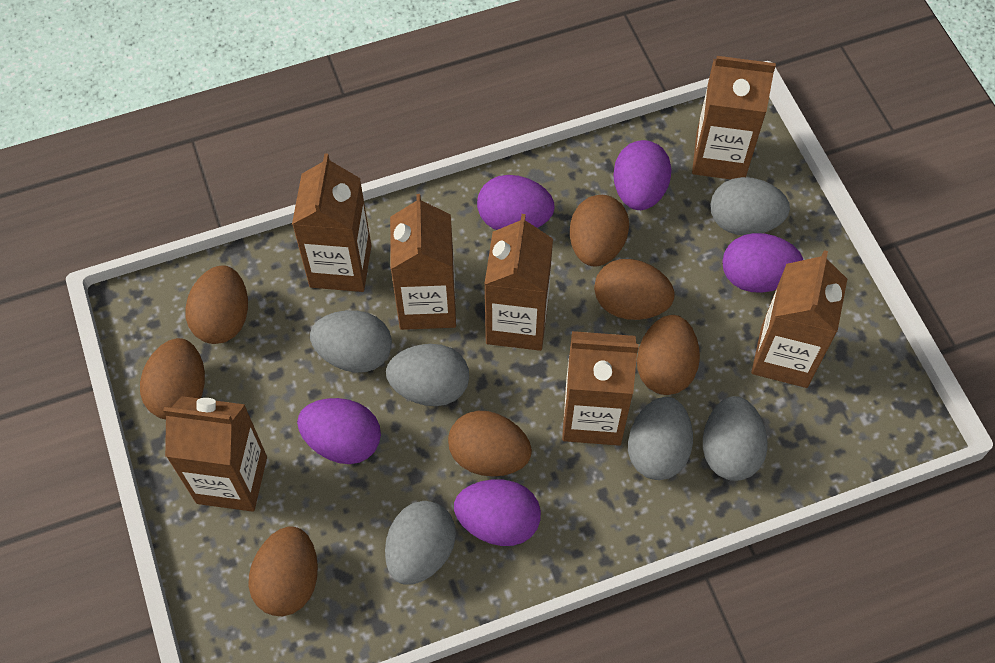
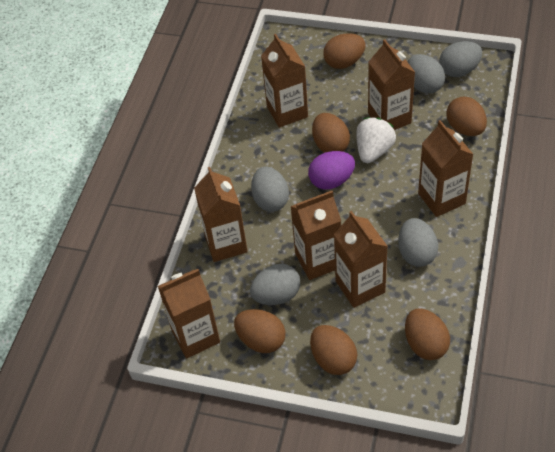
brown egg: 7 -> 6
grey egg: 6 -> 5
purple egg: 5 -> 1
white strawberry: 0 -> 1

